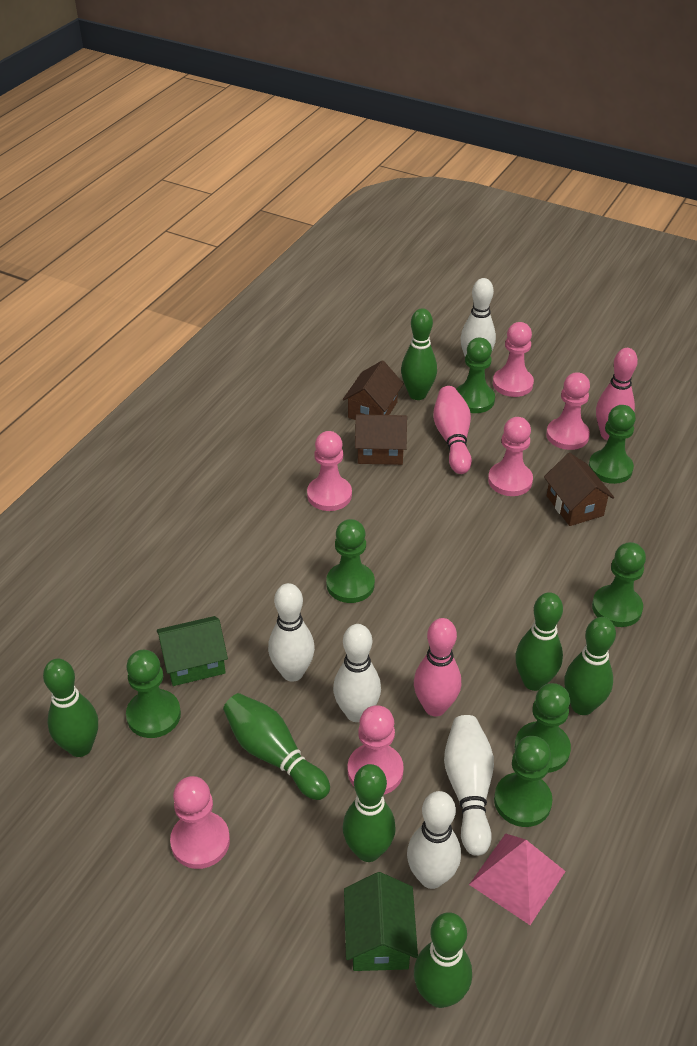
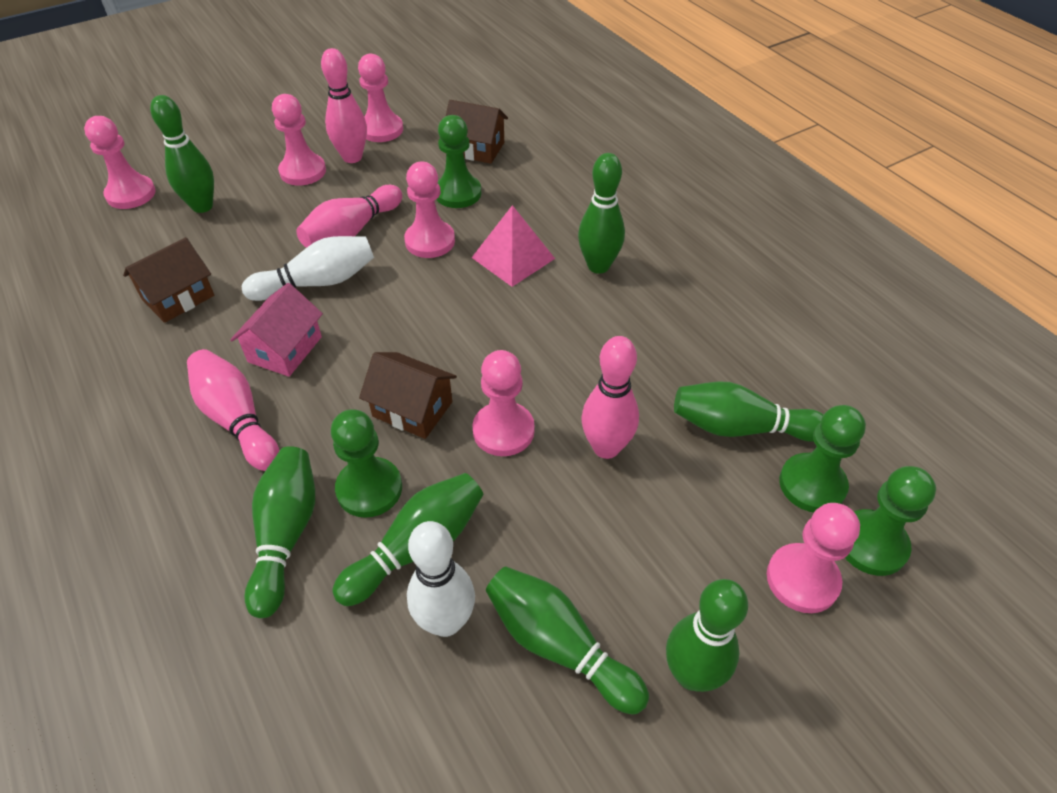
green house: 2 -> 0
green pawn: 7 -> 4
pink bowling pin: 3 -> 4
pink house: 0 -> 1
white bowling pin: 5 -> 2

